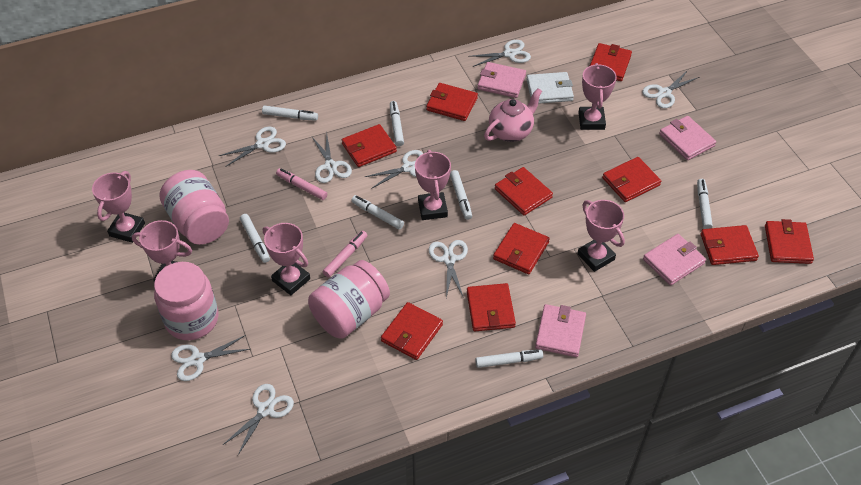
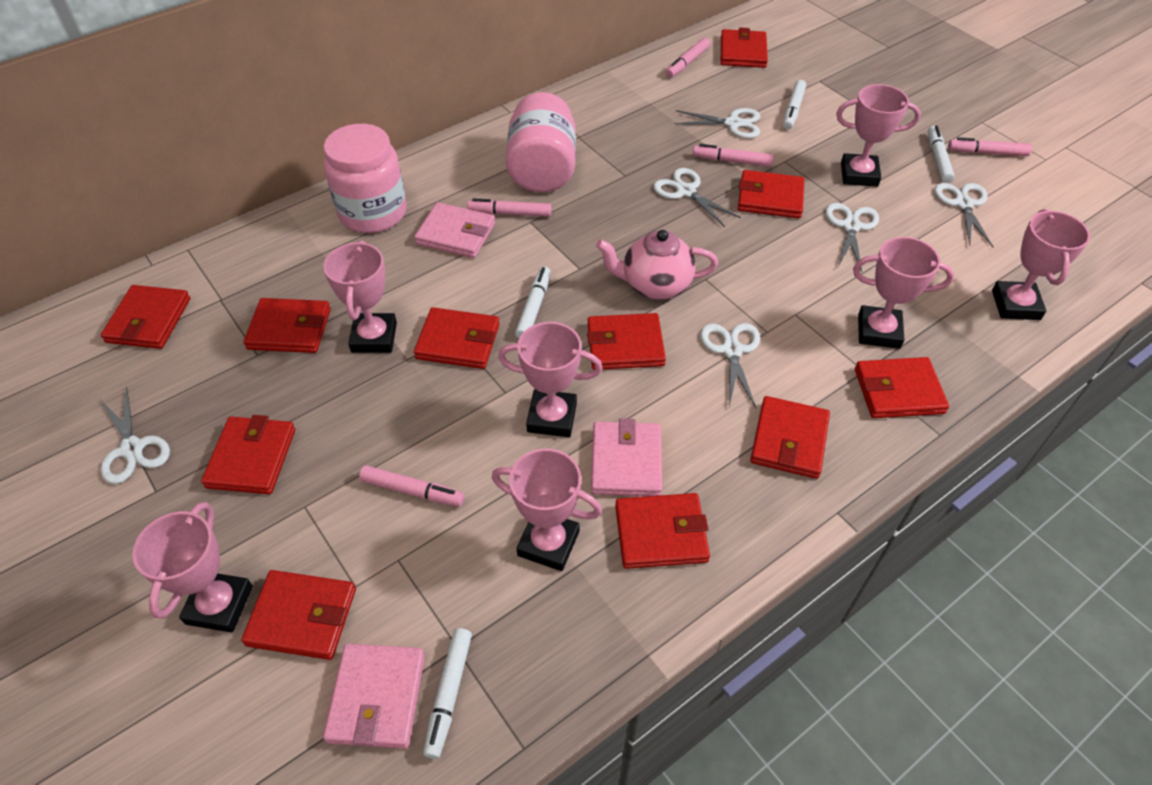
pink jar: 3 -> 2
pink marker: 2 -> 5
pink trophy: 6 -> 7
pink wallet: 4 -> 3
red wallet: 10 -> 11
white marker: 7 -> 4
white scissors: 8 -> 6
white wallet: 1 -> 0

